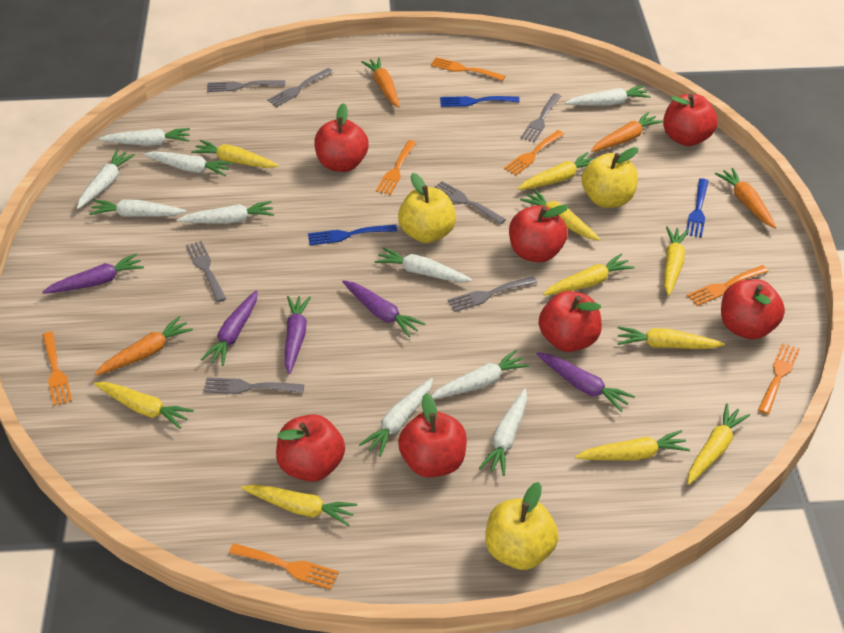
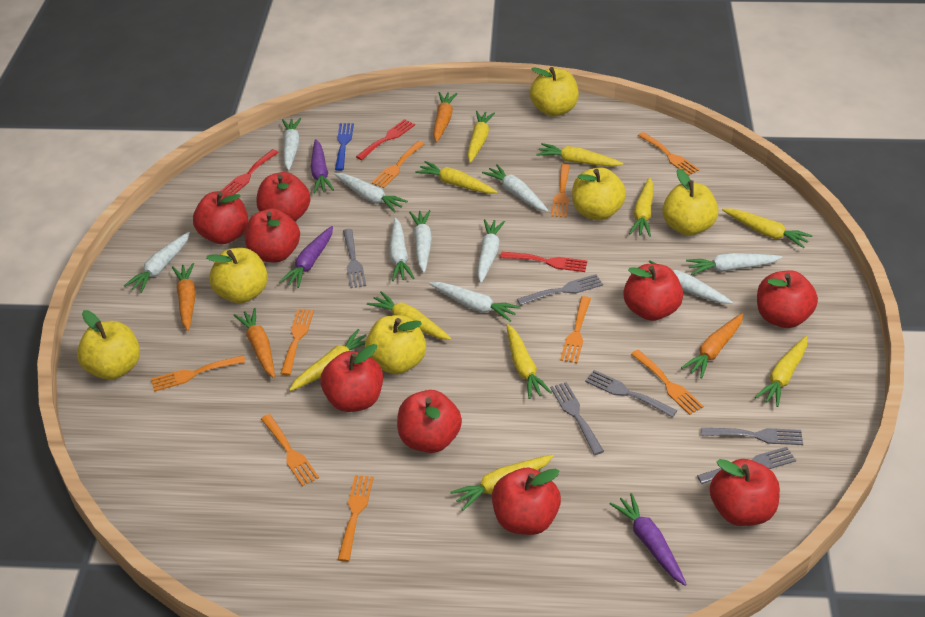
blue fork: 3 -> 1
grey fork: 7 -> 6
orange fork: 7 -> 9
purple carrot: 5 -> 3
red apple: 7 -> 9
red fork: 0 -> 3
yellow apple: 3 -> 6

